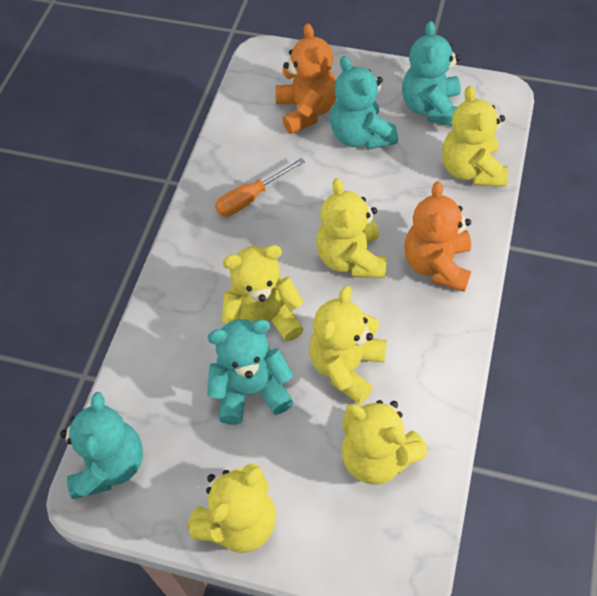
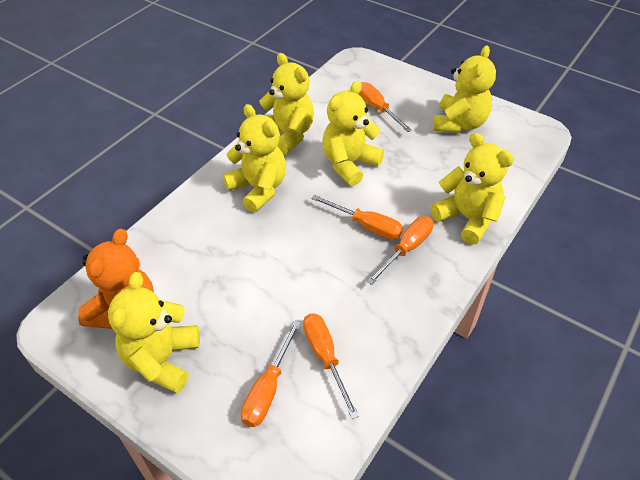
orange screwdriver: 1 -> 5
orange teddy bear: 2 -> 1
turquoise teddy bear: 4 -> 0

